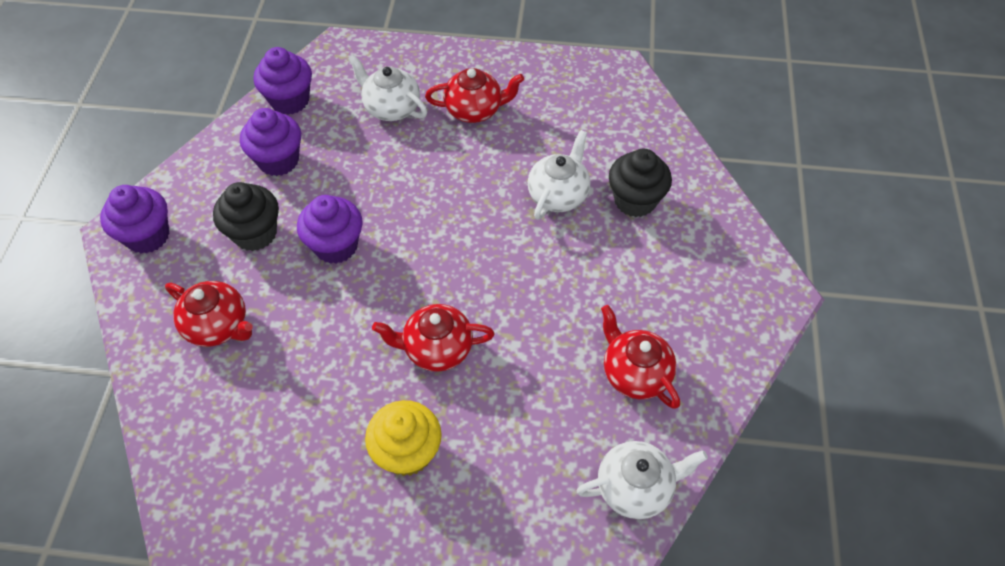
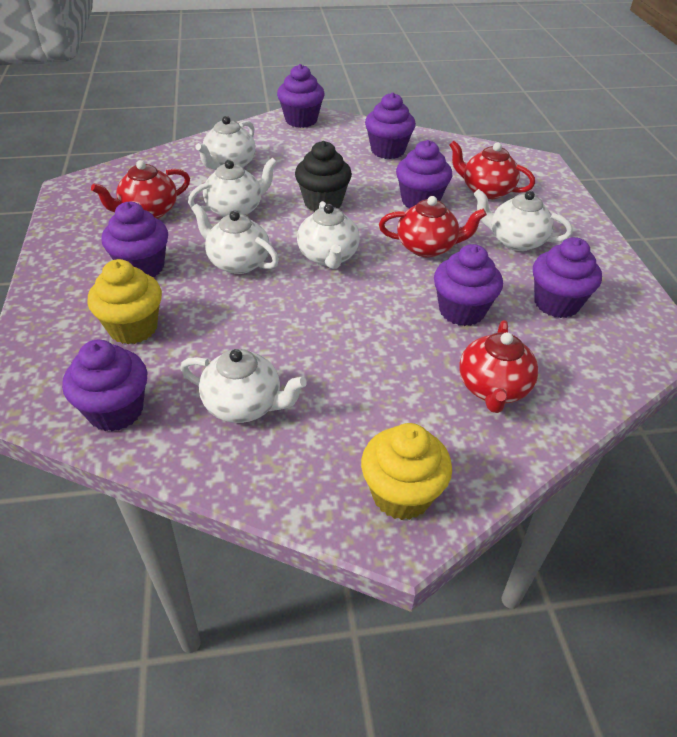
black cupcake: 2 -> 1
purple cupcake: 4 -> 7
white teapot: 3 -> 6
yellow cupcake: 1 -> 2

